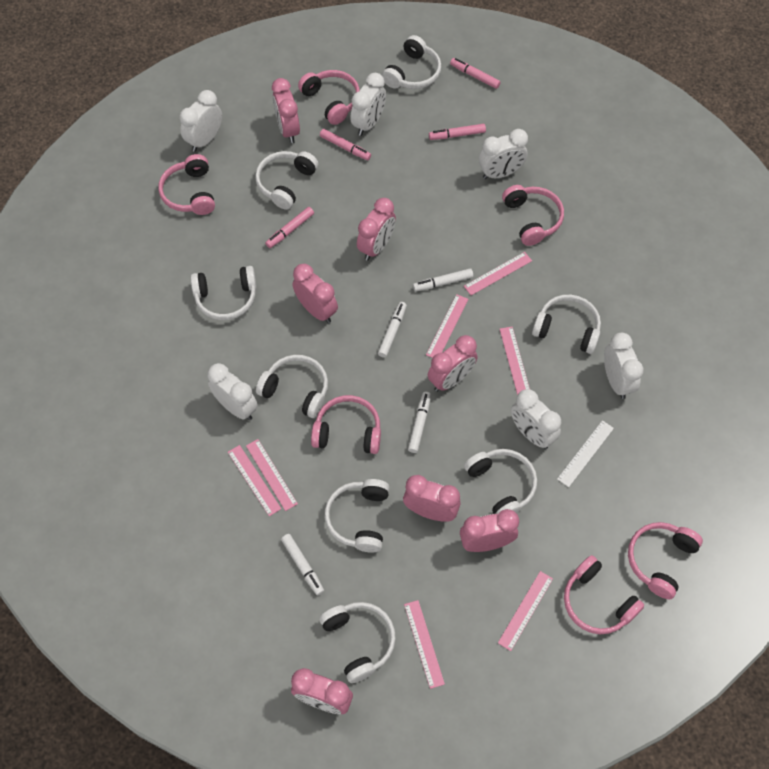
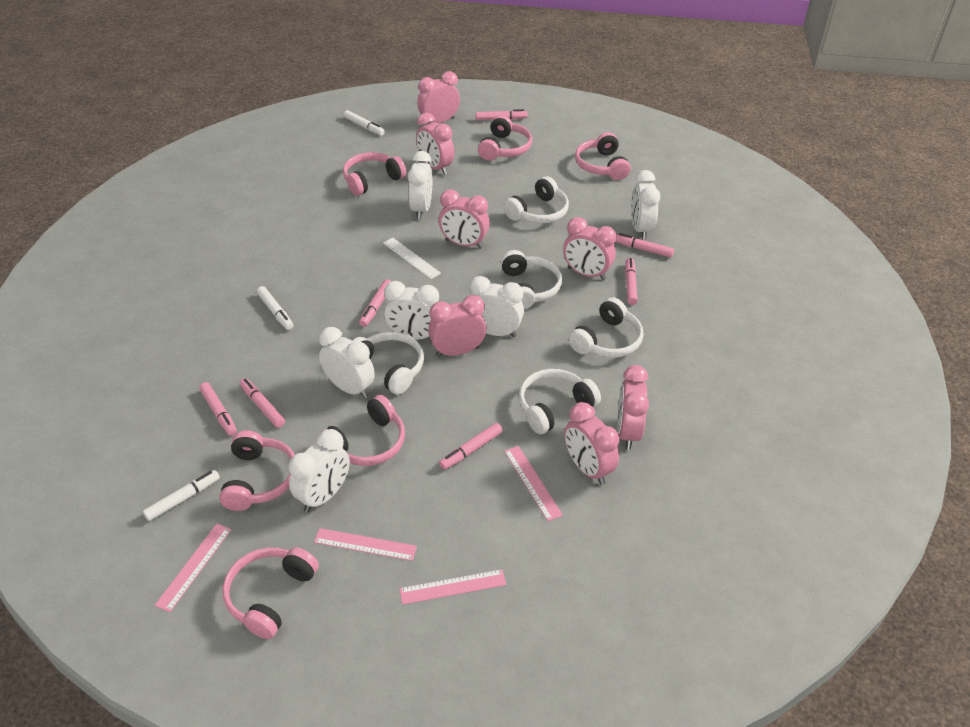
pink marker: 4 -> 7
pink ruler: 7 -> 4
white headphones: 8 -> 5
white marker: 4 -> 3

